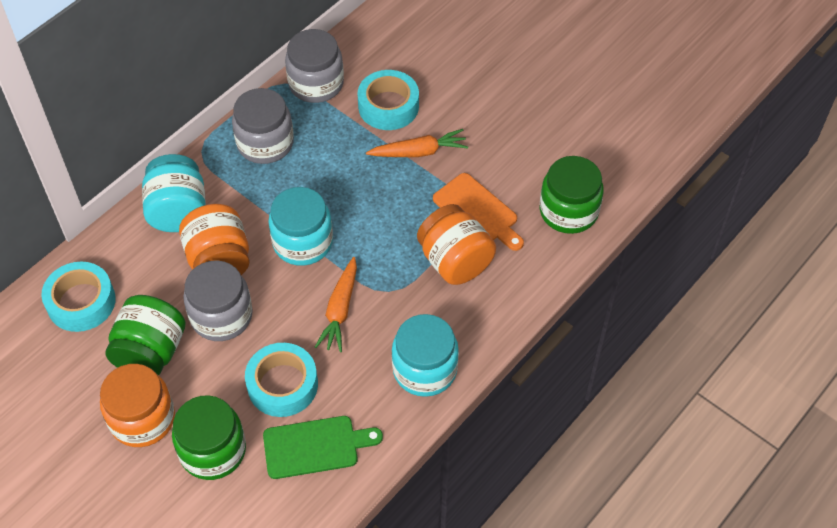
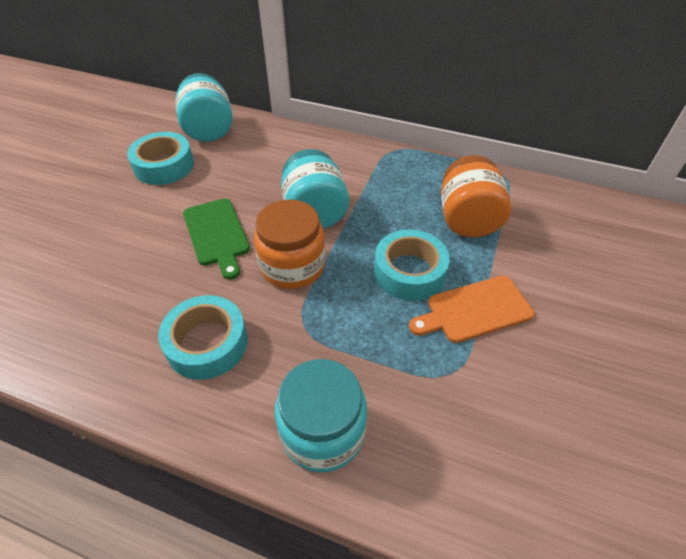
green jar: 3 -> 0
grey jar: 3 -> 0
orange carrot: 2 -> 0
orange jar: 3 -> 2

